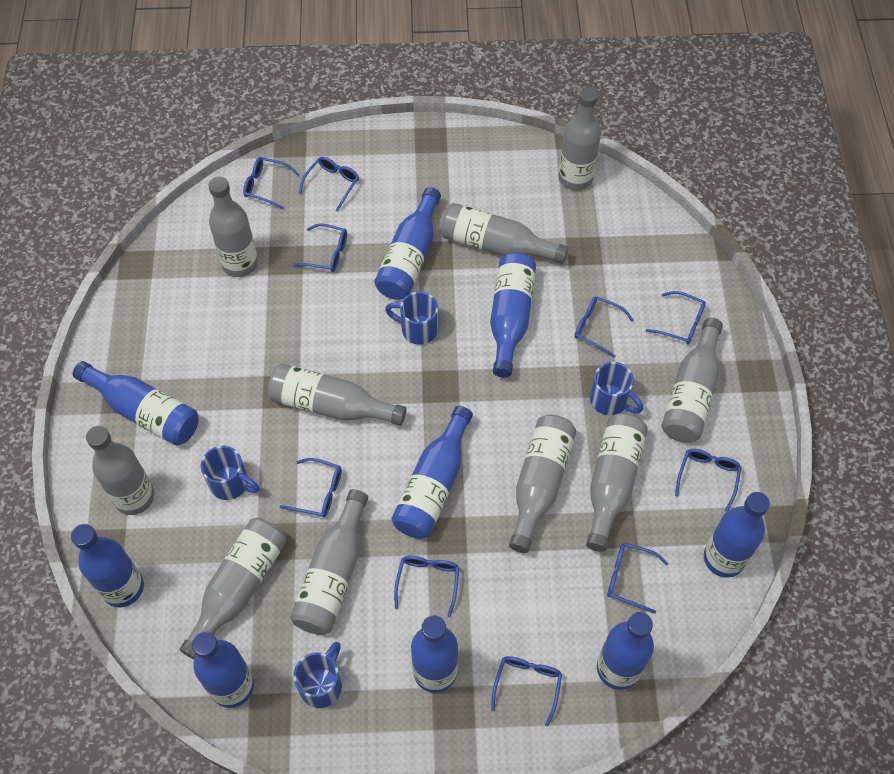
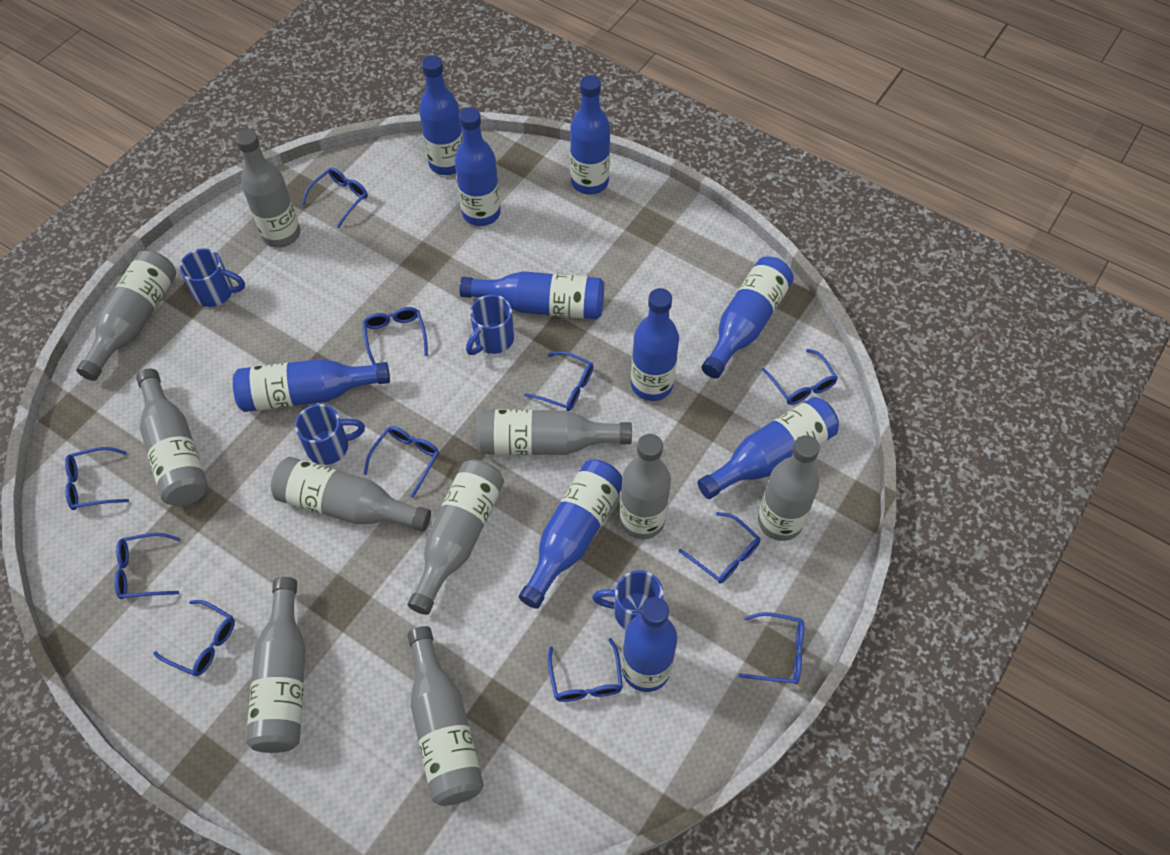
blue bottle: 9 -> 10
blue glasses: 10 -> 11

